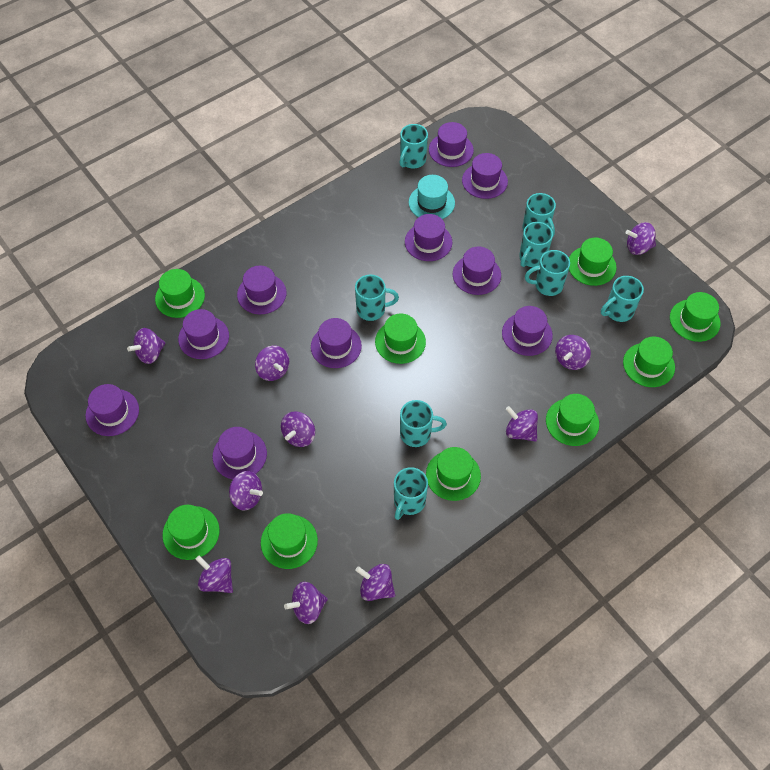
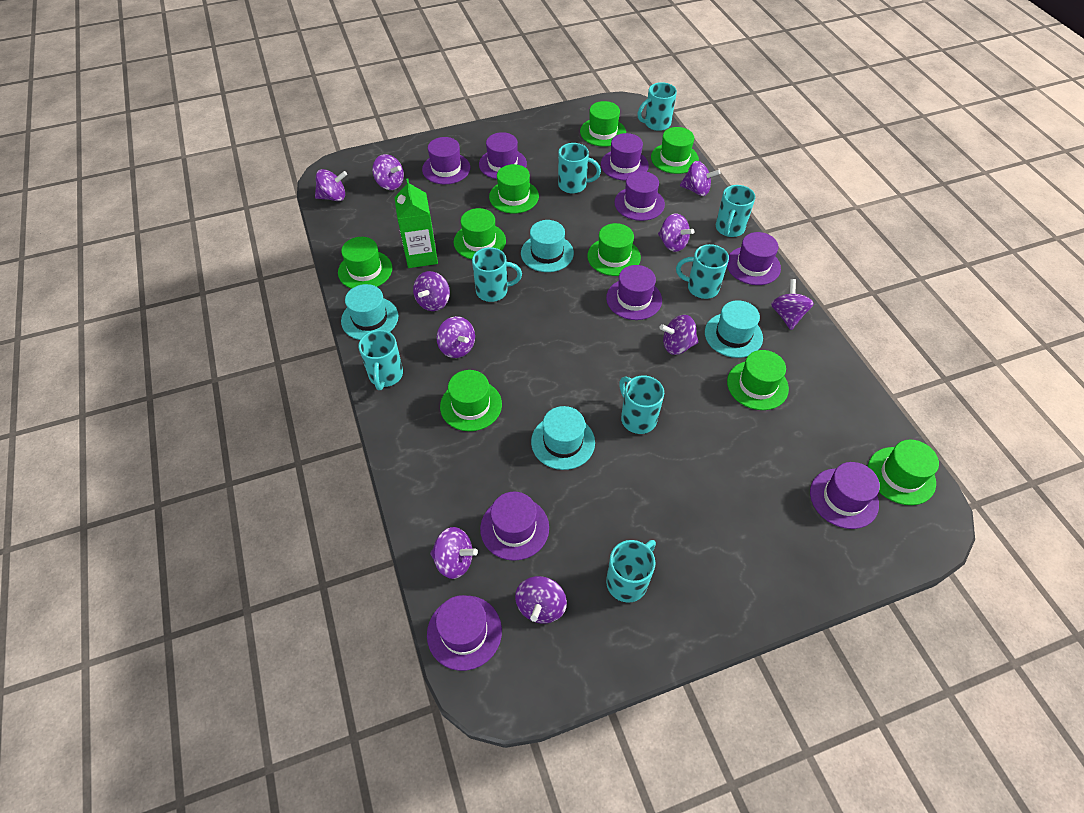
green carton: 0 -> 1
purple hat: 10 -> 9
turquoise hat: 1 -> 4

